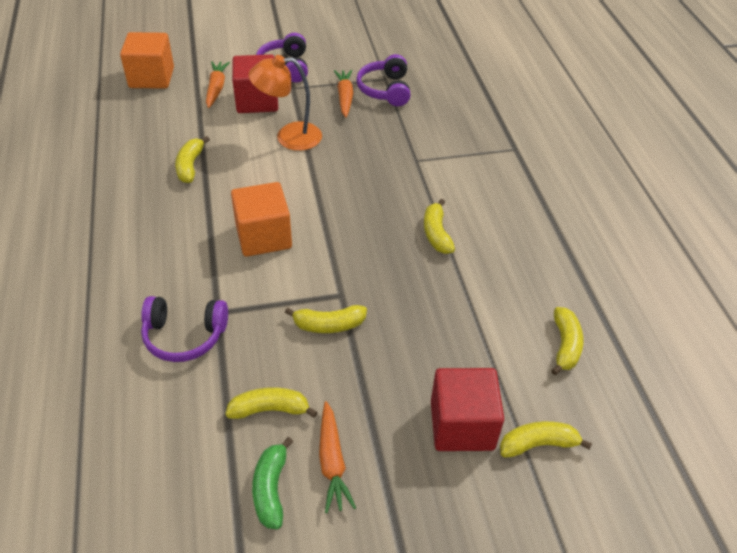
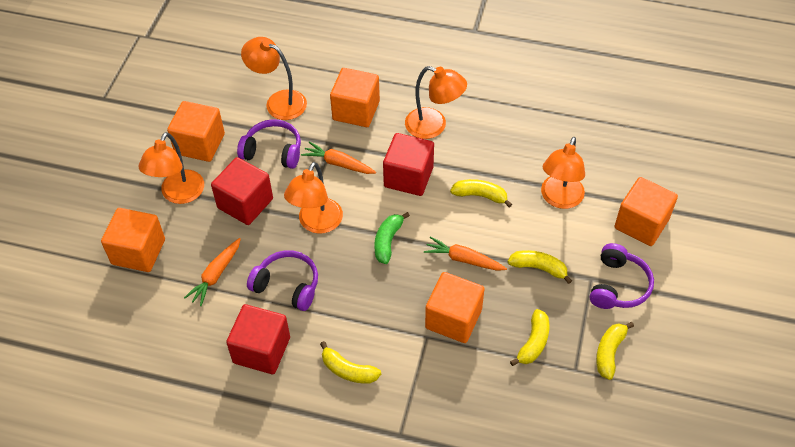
orange cube: 2 -> 5
orange lamp: 1 -> 5
red cube: 2 -> 3
yellow banana: 6 -> 5

